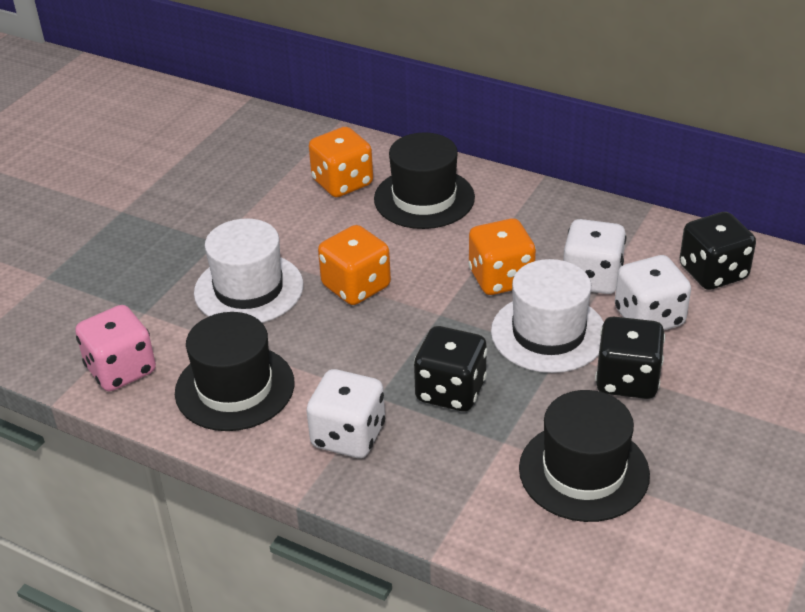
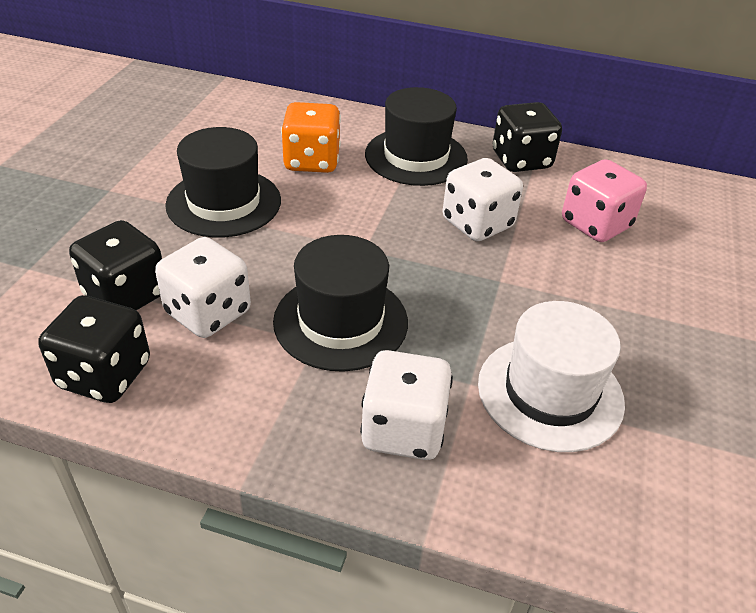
orange dice: 3 -> 1
white hat: 2 -> 1

